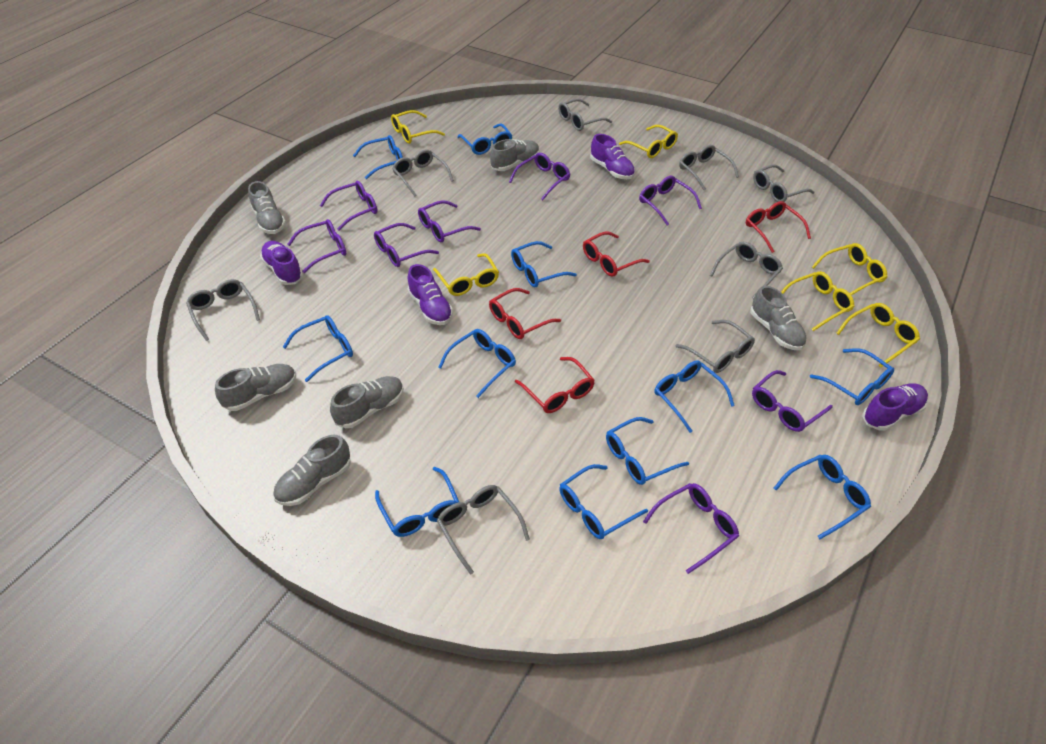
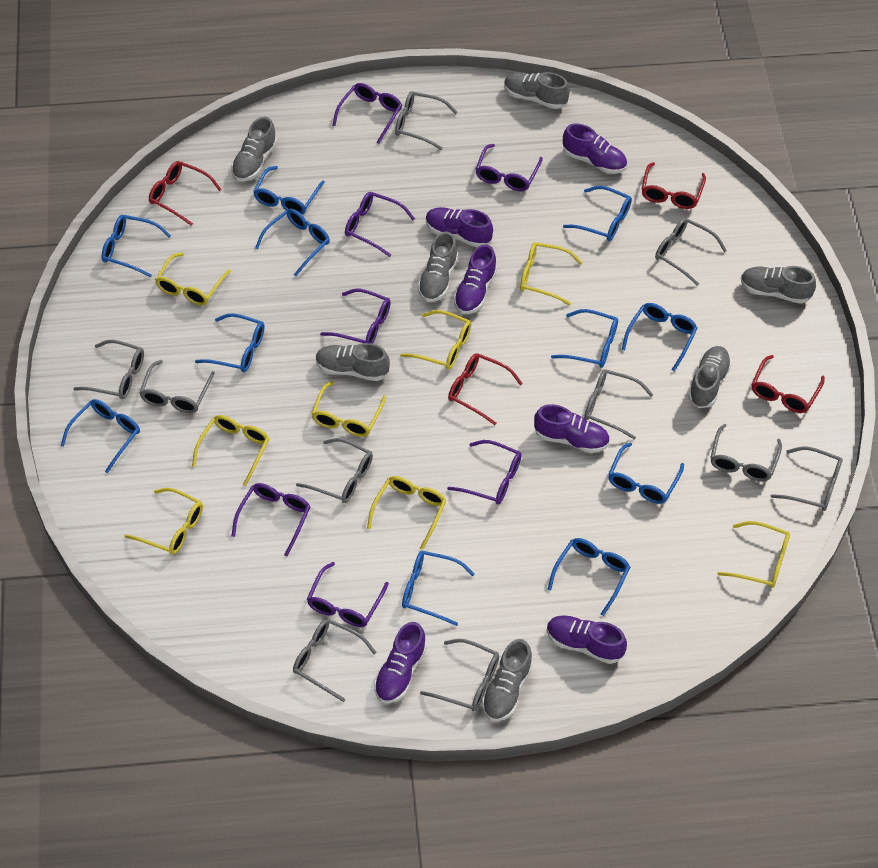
grey glasses: 8 -> 10
grey shoe: 6 -> 7
purple glasses: 8 -> 7
purple shoe: 4 -> 6
yellow glasses: 6 -> 8

